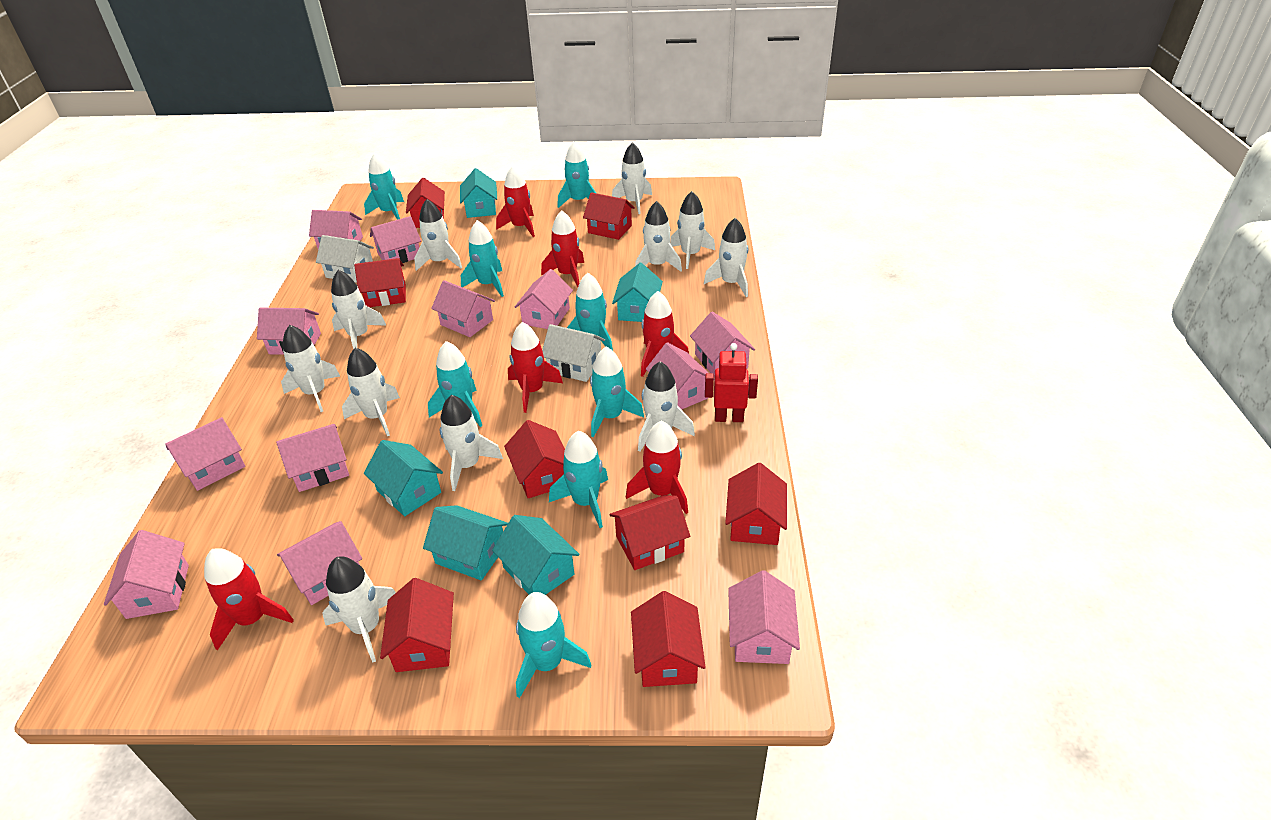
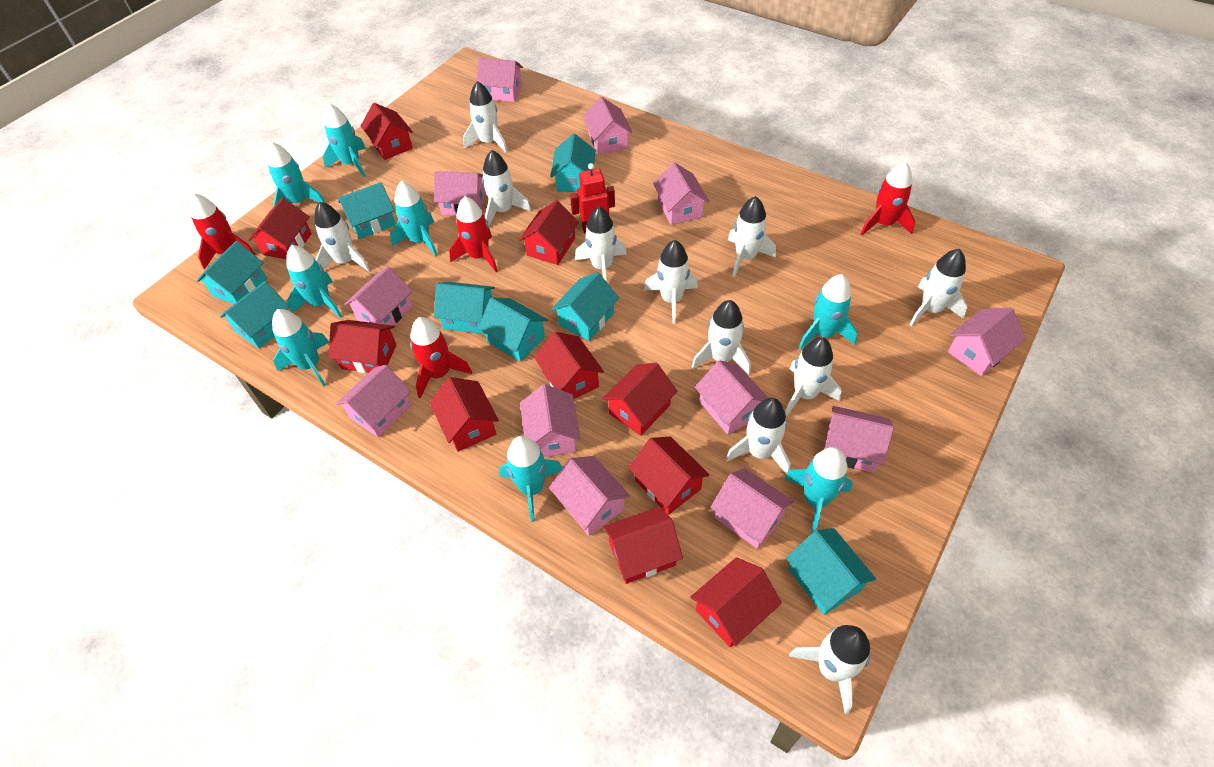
red house: 8 -> 10
red rocket: 6 -> 4
turquoise house: 5 -> 8
white house: 2 -> 0

